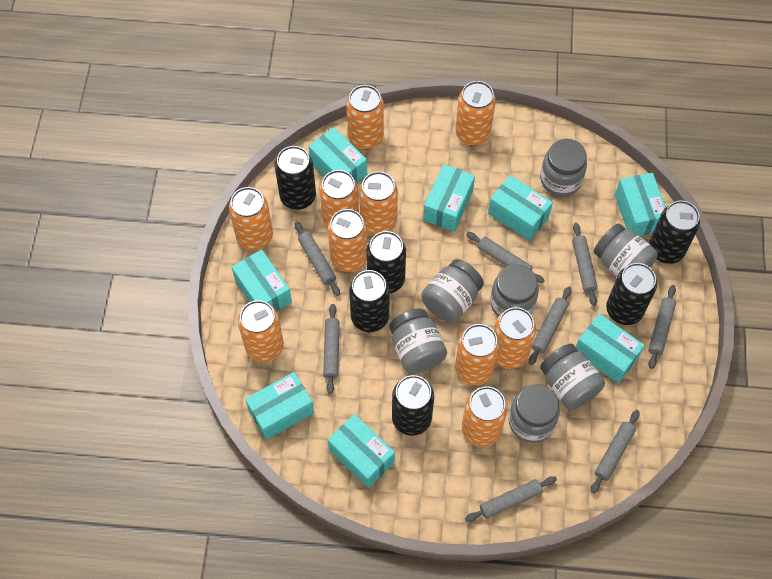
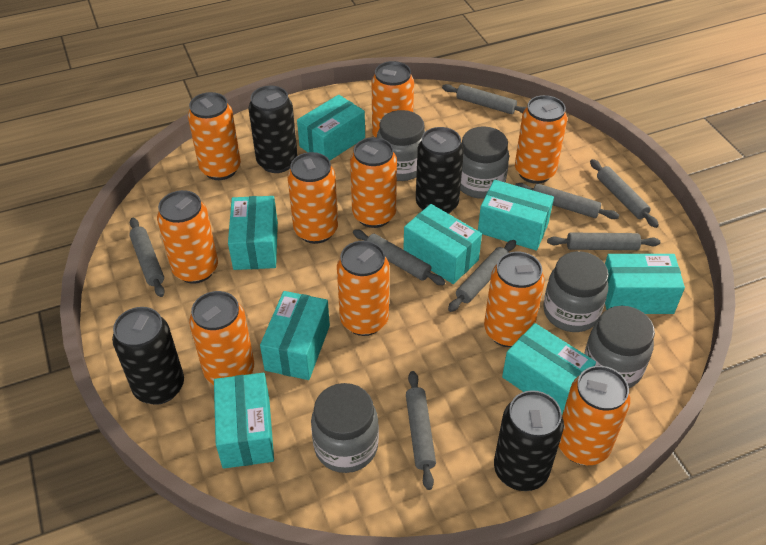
black can: 6 -> 4
grey jar: 7 -> 5

